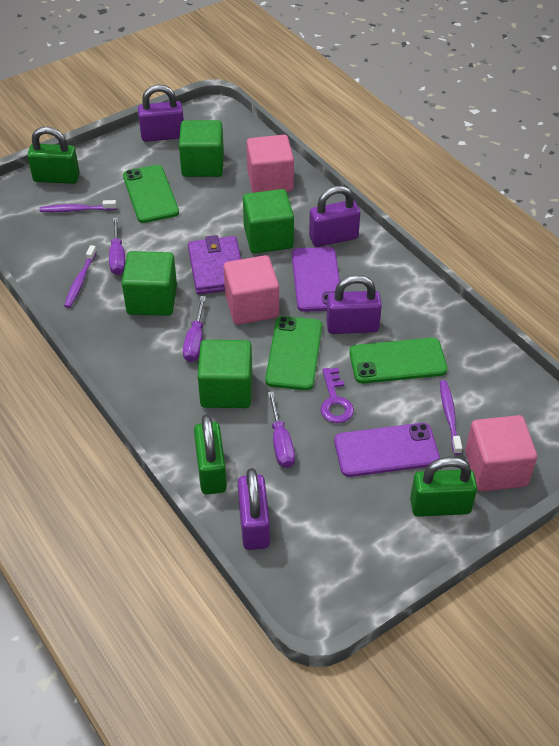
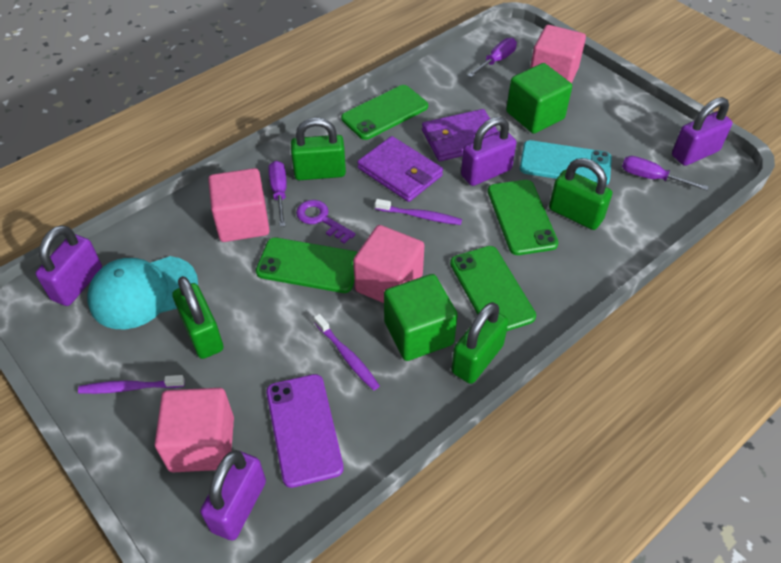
green cube: 4 -> 2
green padlock: 3 -> 4
green phone: 3 -> 4
pink cube: 3 -> 4
purple phone: 2 -> 1
purple wallet: 1 -> 2
turquoise cap: 0 -> 1
turquoise phone: 0 -> 1

